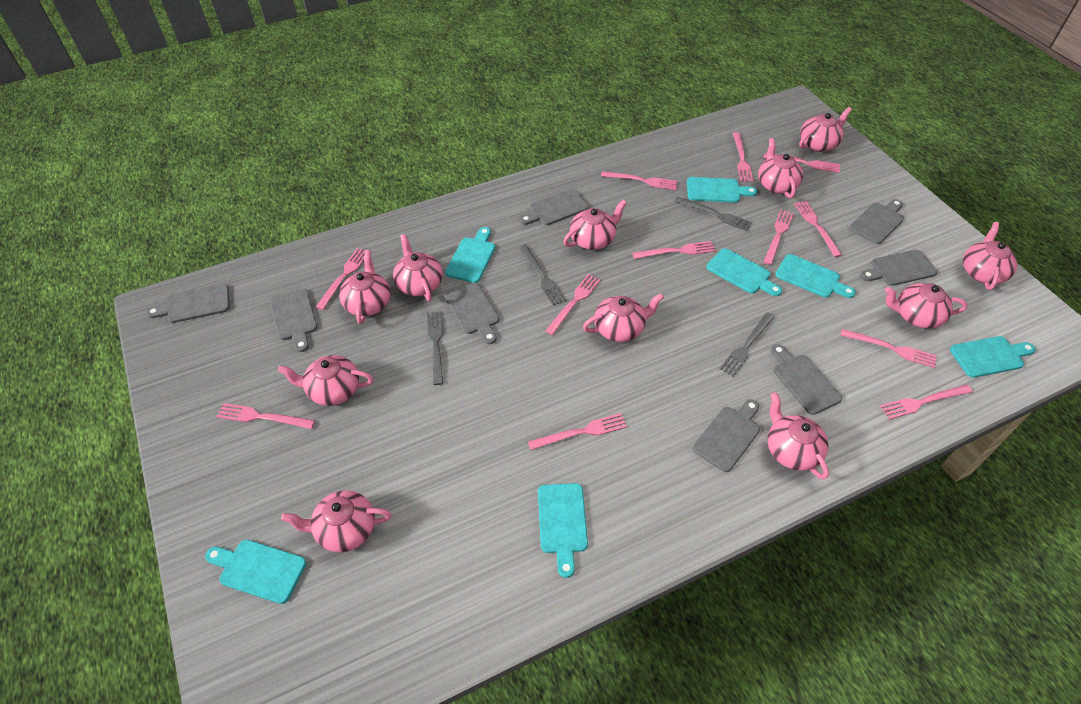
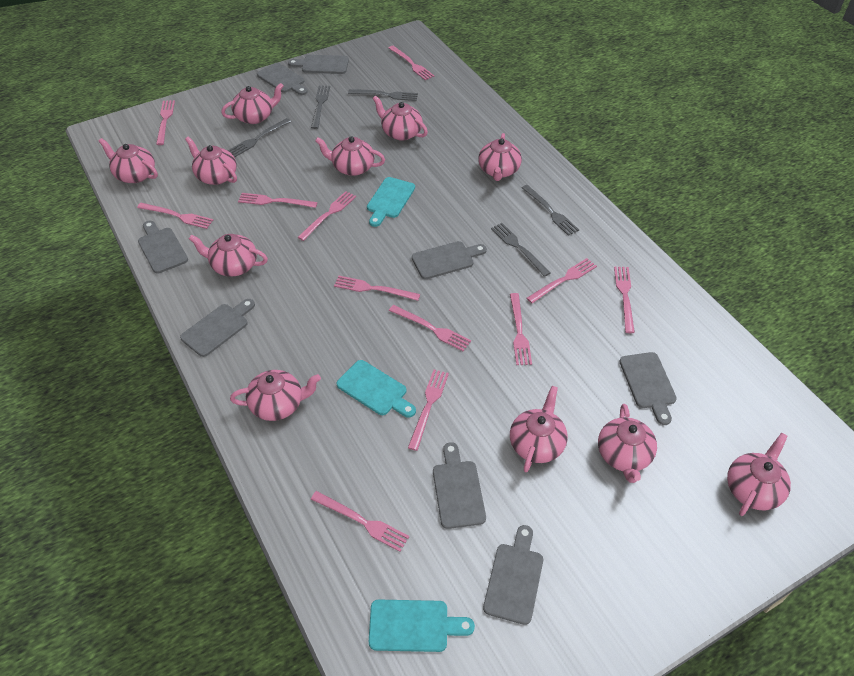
grey fork: 4 -> 5
turquoise cutting board: 7 -> 3

